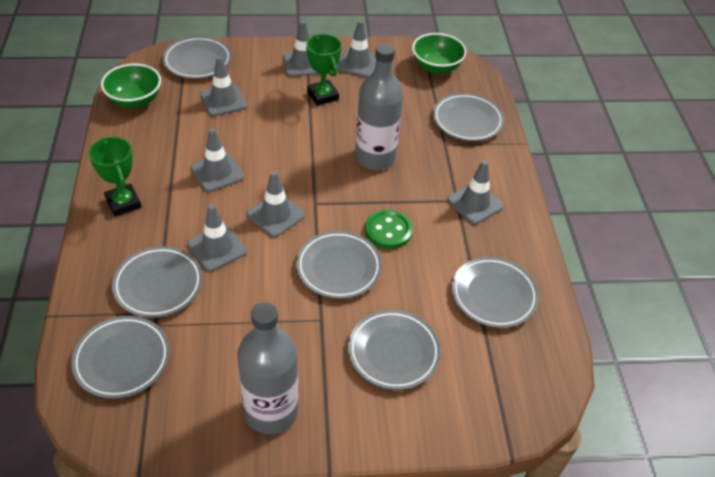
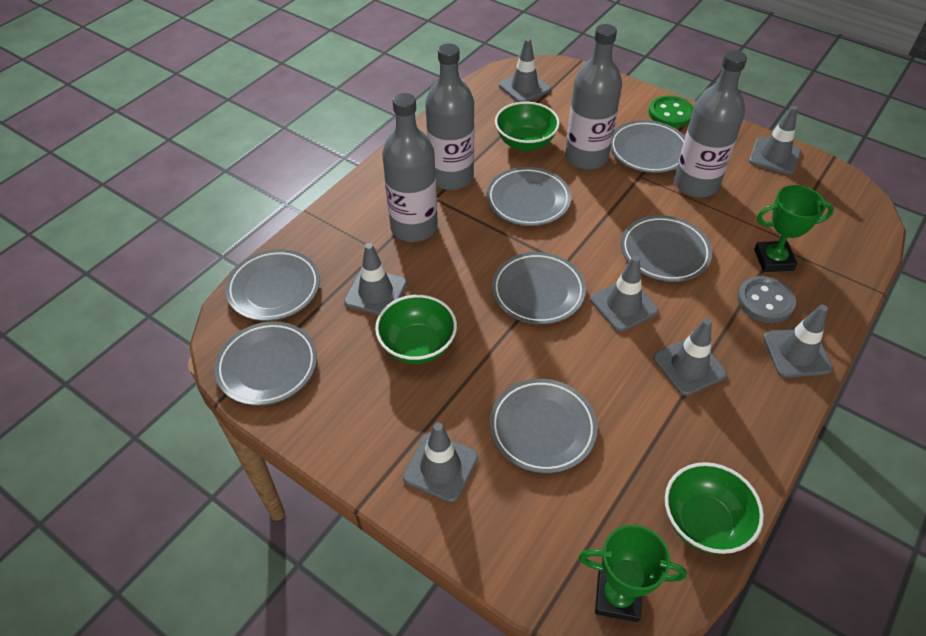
green bowl: 2 -> 3
grey bottle: 2 -> 4
grey button: 0 -> 1

